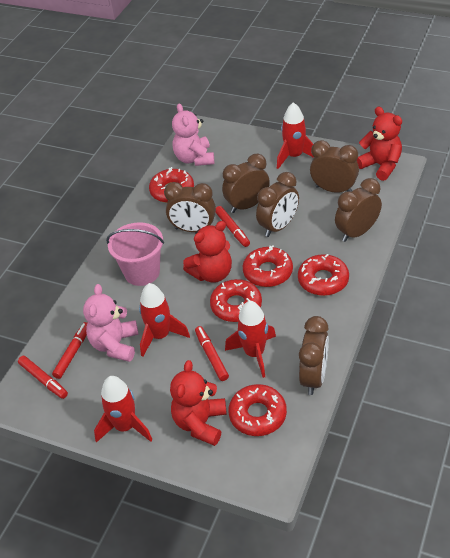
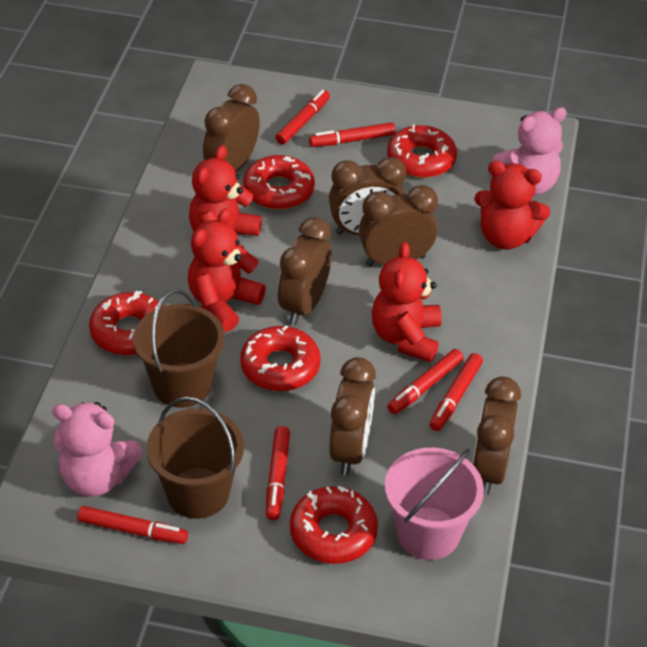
brown bucket: 0 -> 2
red marker: 4 -> 6
red rocket: 4 -> 0
red teddy bear: 3 -> 4

